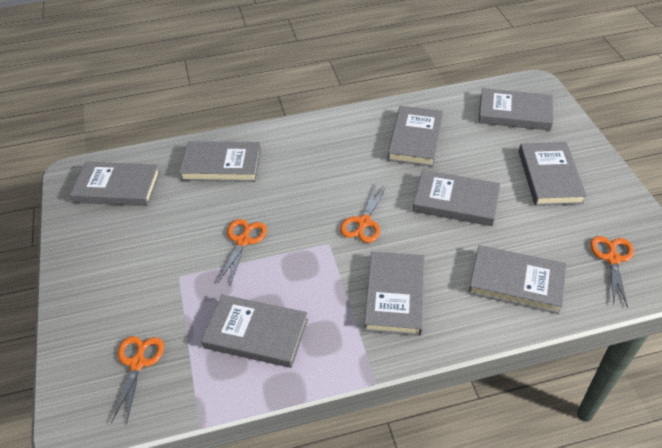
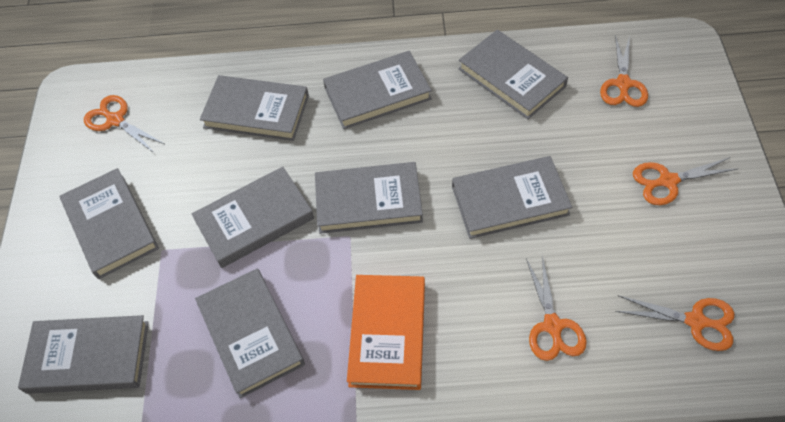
orange book: 0 -> 1
orange scissors: 4 -> 5

